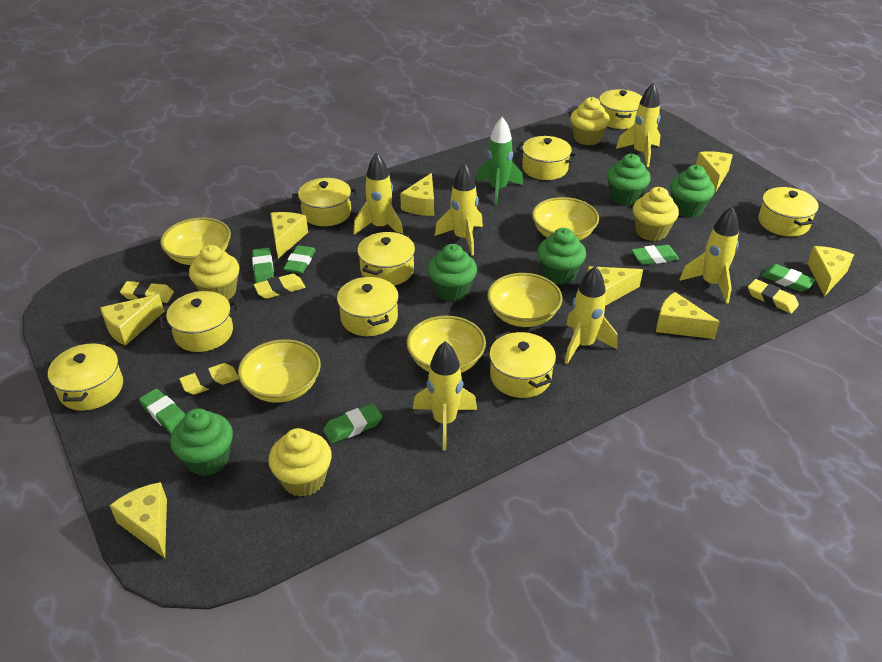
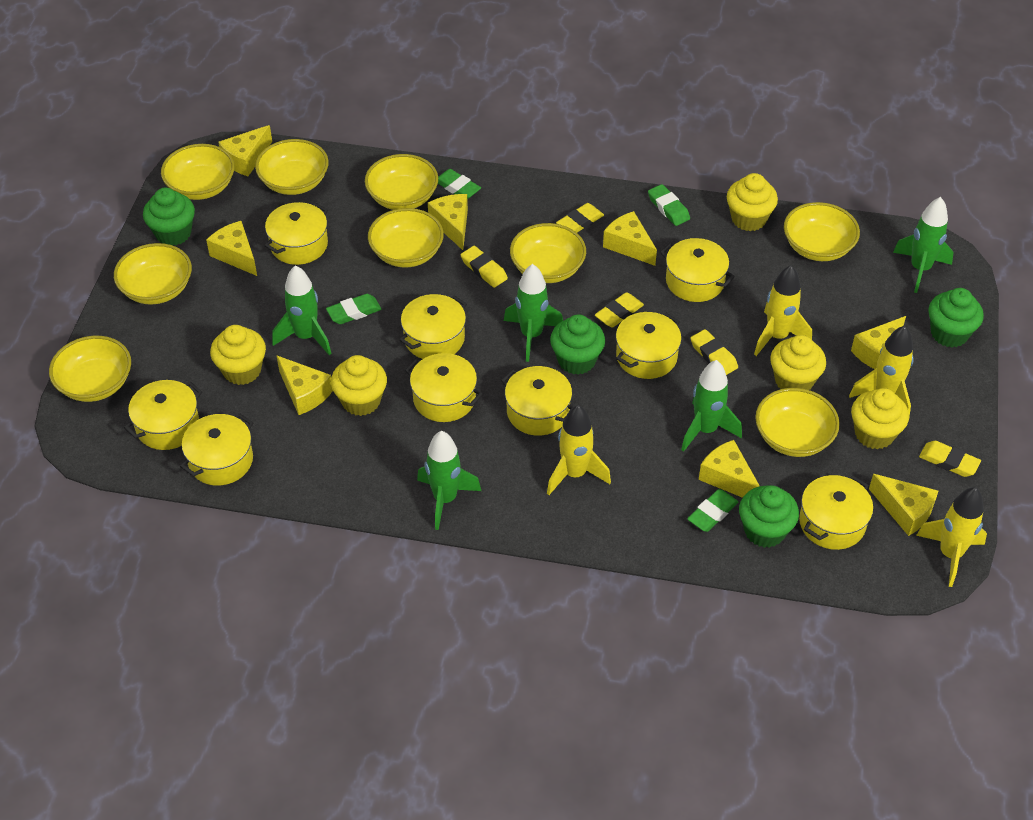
green cupcake: 5 -> 4
green eraser: 6 -> 4
green rocket: 1 -> 5
yellow bowl: 5 -> 9
yellow cupcake: 4 -> 5
yellow eraser: 4 -> 5
yellow rocket: 6 -> 4

